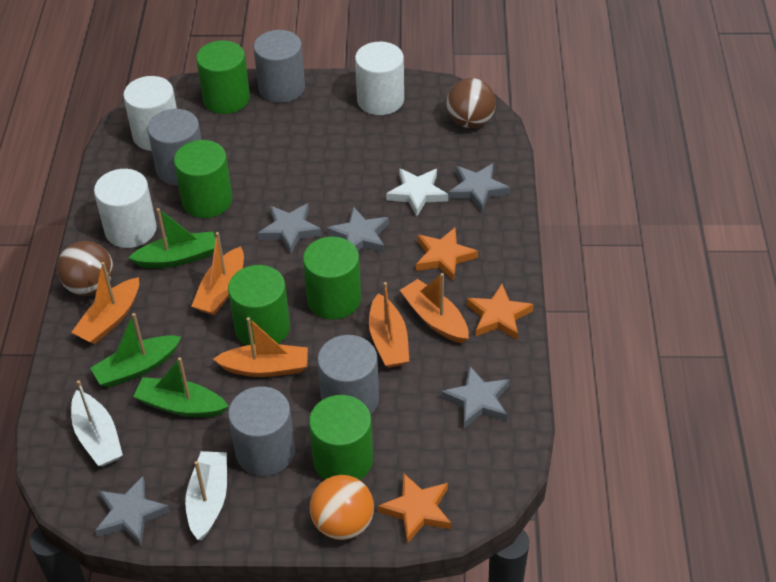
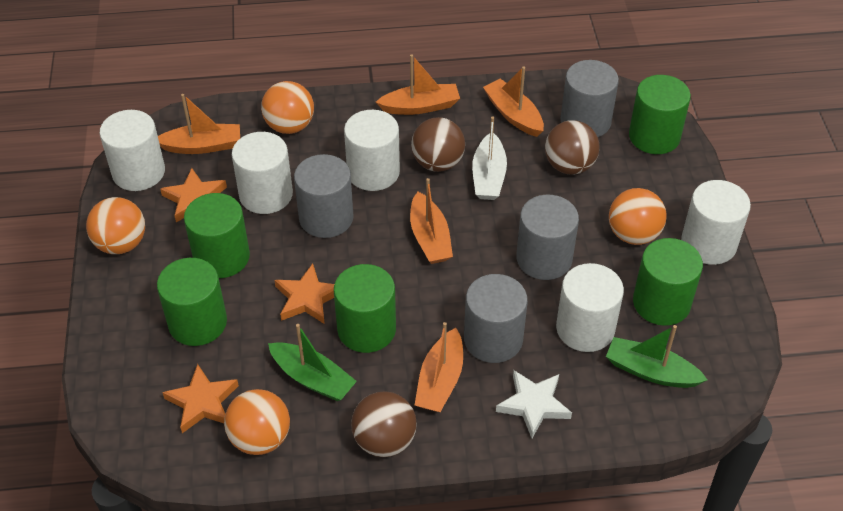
brown ball: 2 -> 3
green boat: 3 -> 2
grey star: 5 -> 0
orange ball: 1 -> 4
white boat: 2 -> 1
white cylinder: 3 -> 5

